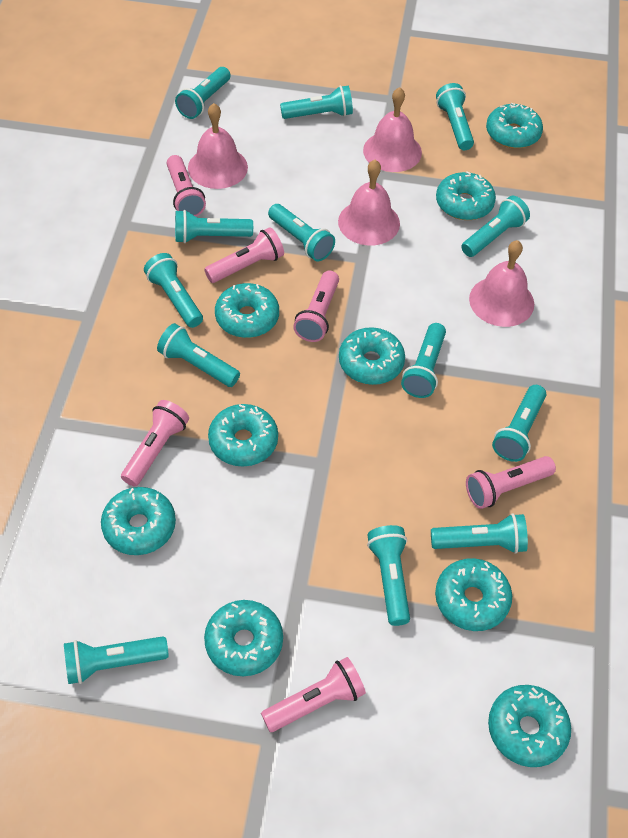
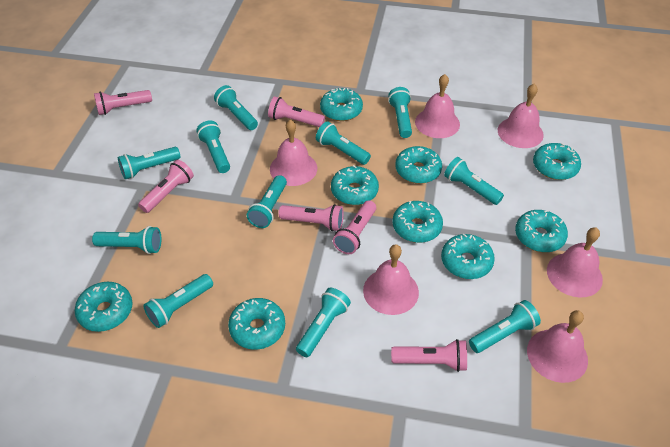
pink bell: 4 -> 6
turquoise flashlight: 13 -> 11

